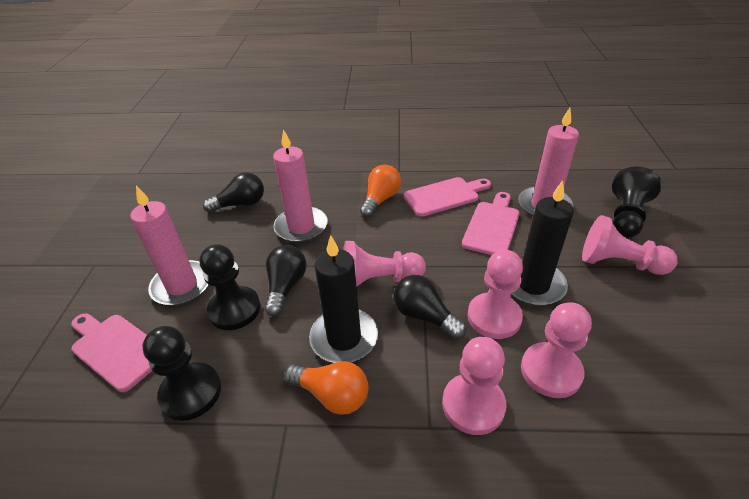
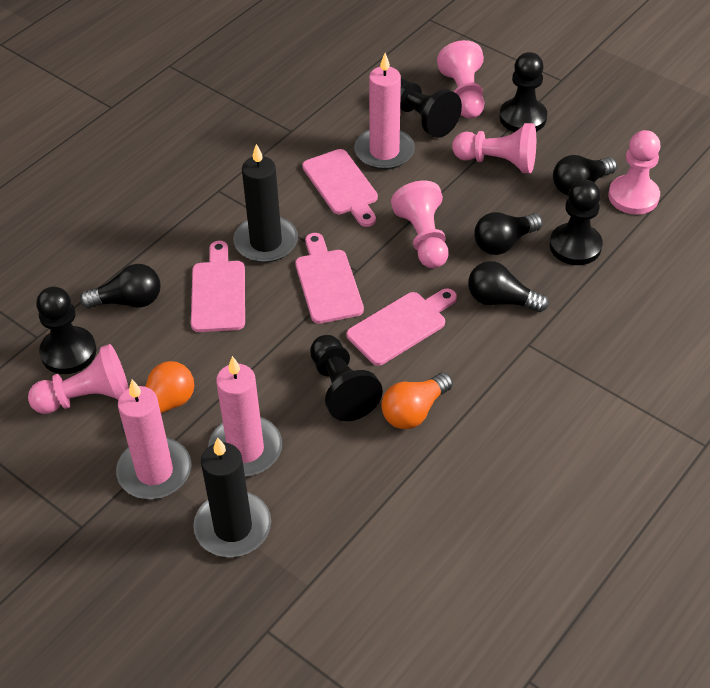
black light bulb: 3 -> 4
black pawn: 3 -> 5
pink cutting board: 3 -> 4

